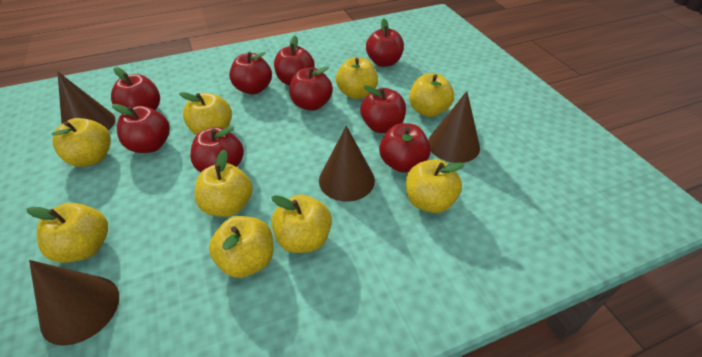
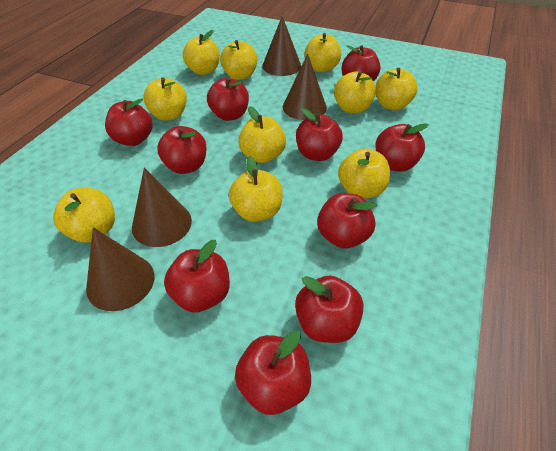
red apple: 9 -> 10
yellow apple: 9 -> 10

